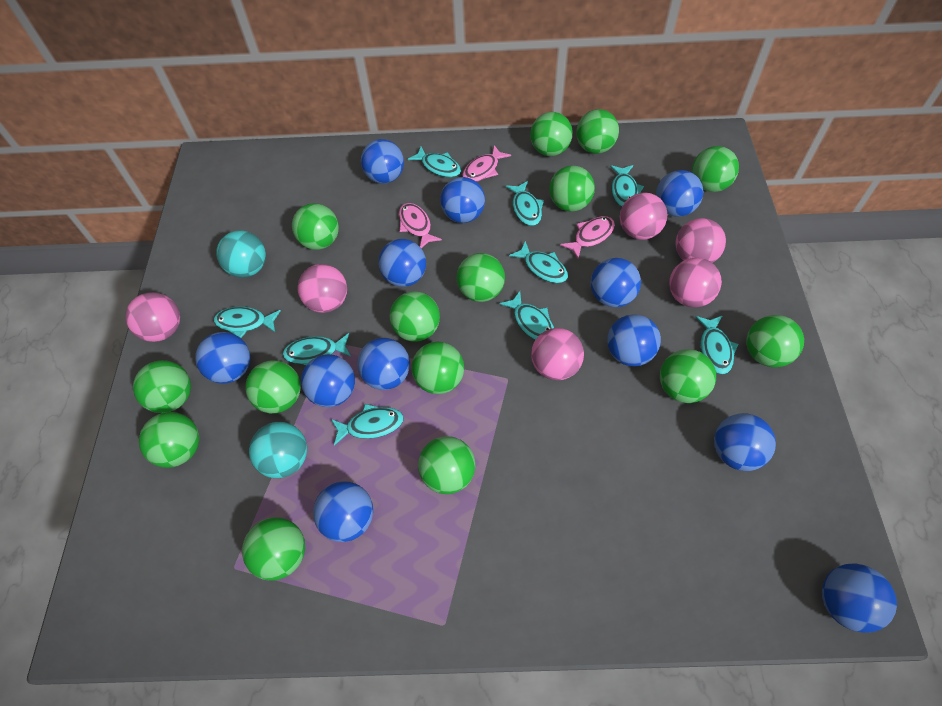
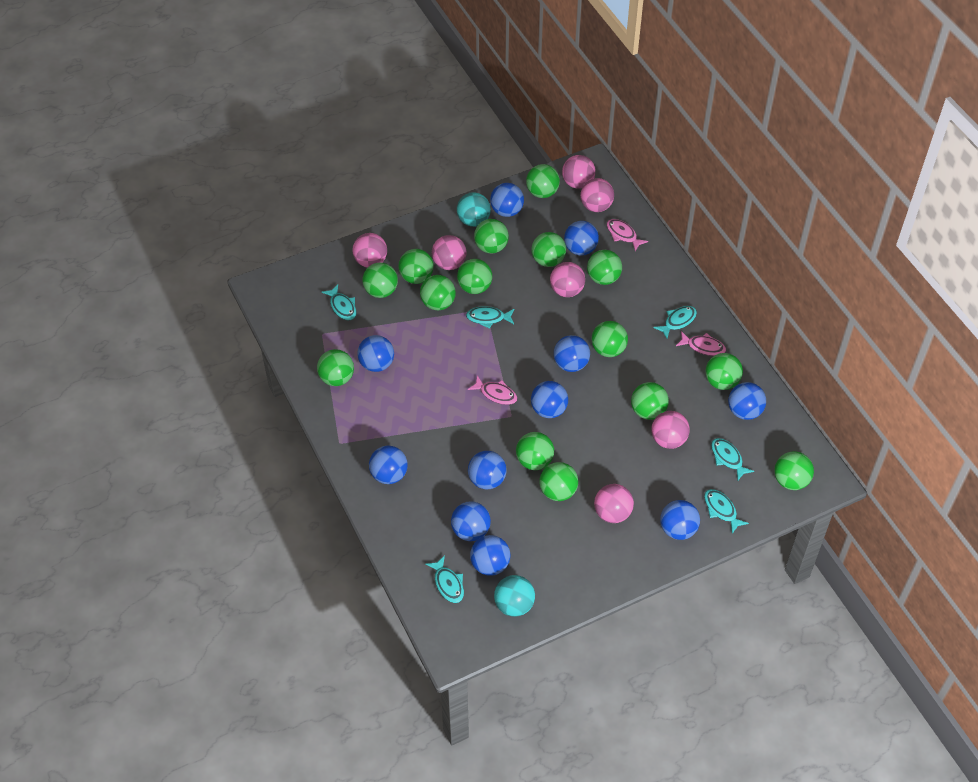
blue ball: 12 -> 11
pink ball: 6 -> 7
turquoise fish: 9 -> 6

